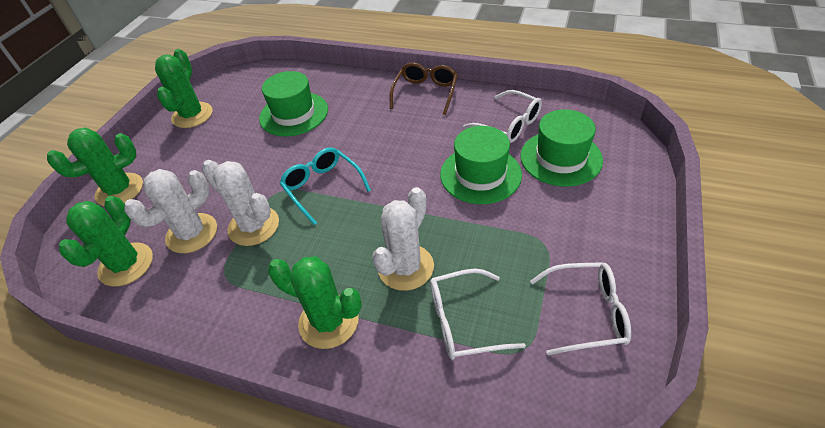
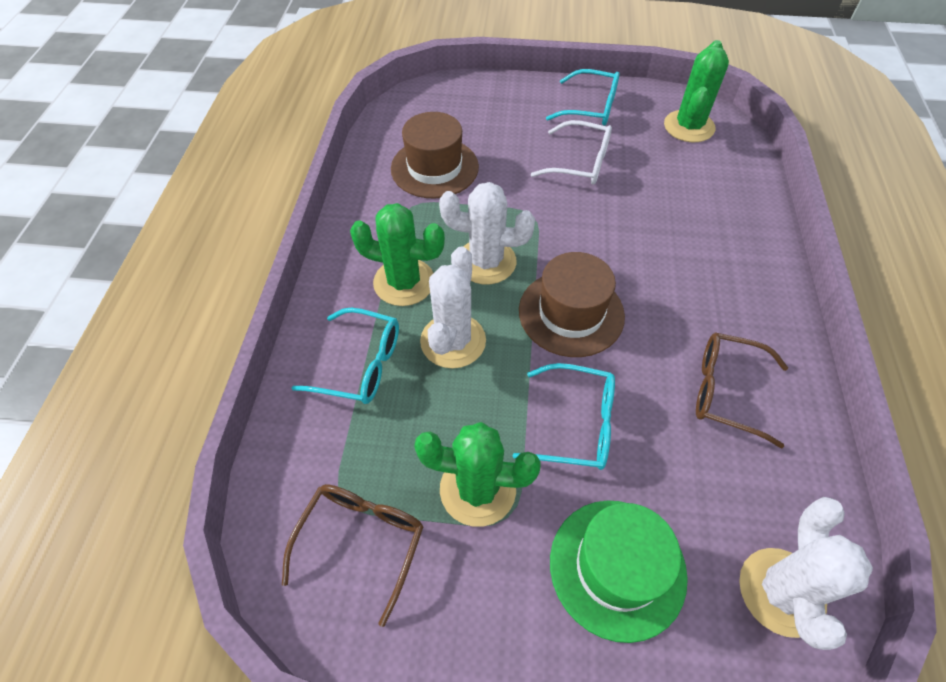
brown glasses: 1 -> 2
brown hat: 0 -> 2
green cactus: 4 -> 3
green hat: 3 -> 1
turquoise glasses: 1 -> 3
white glasses: 3 -> 1

